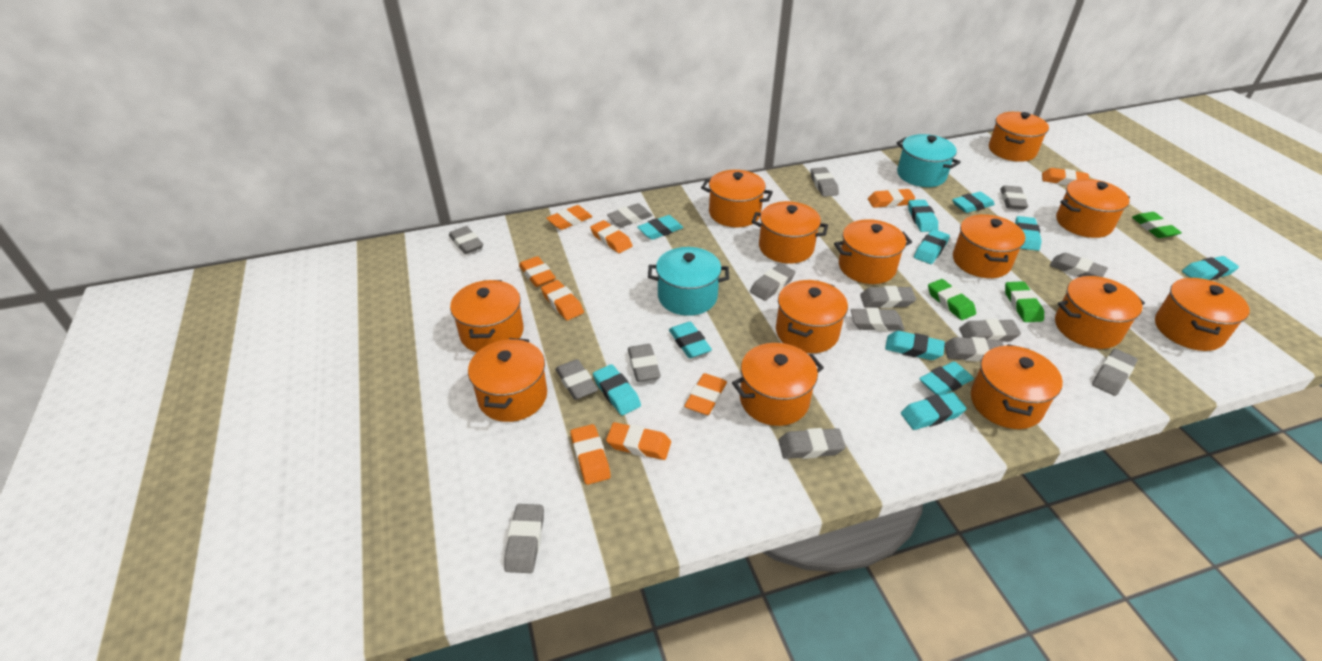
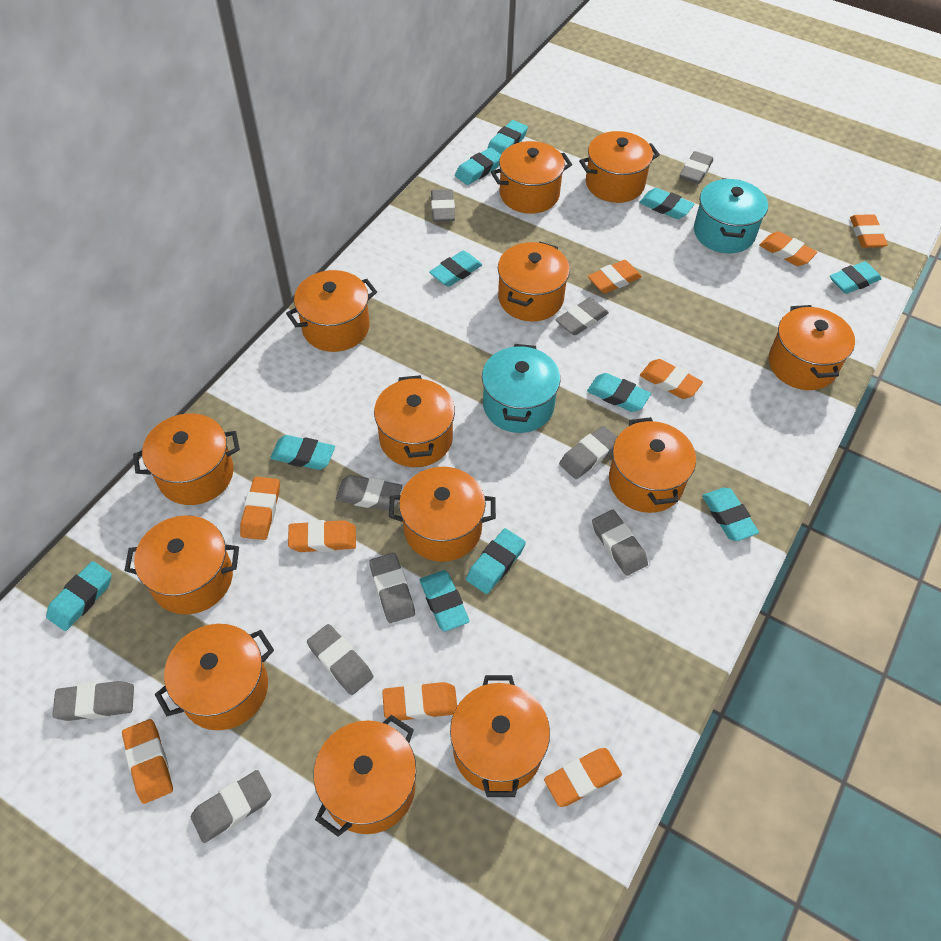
green eraser: 3 -> 0
grey eraser: 15 -> 10

